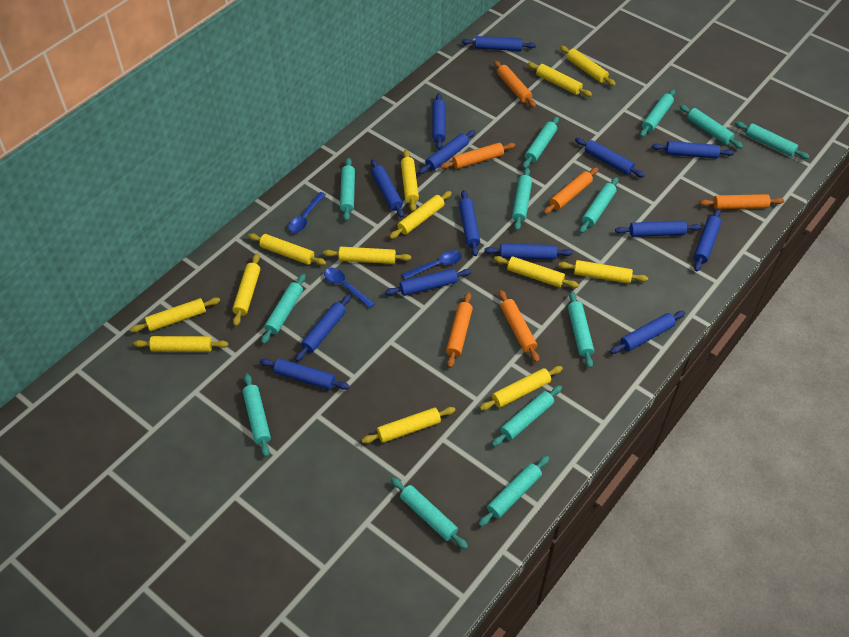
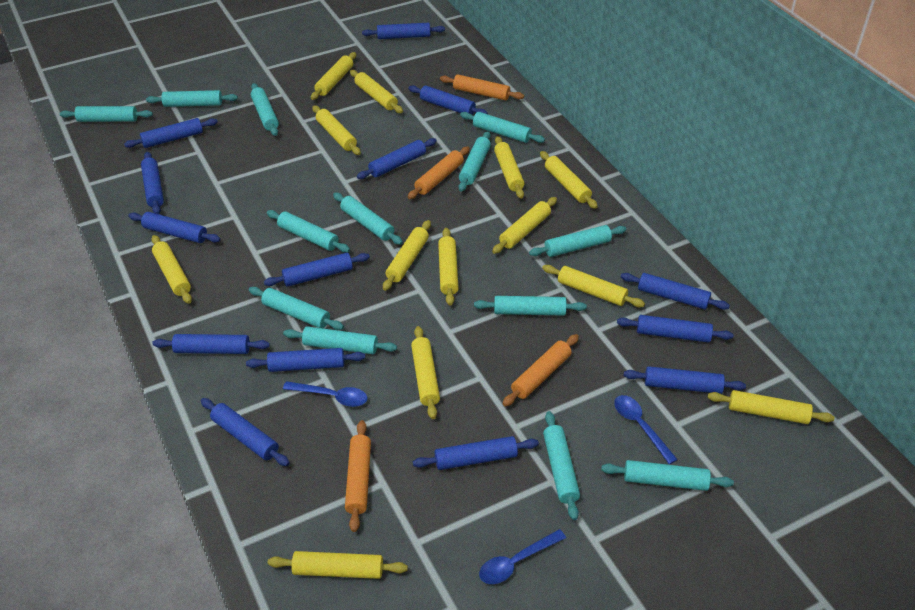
orange rolling pin: 6 -> 4

